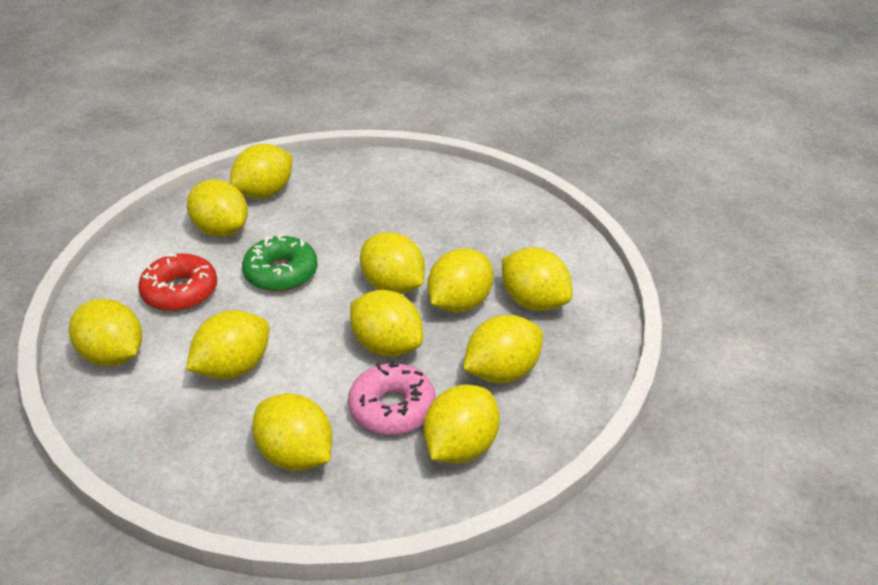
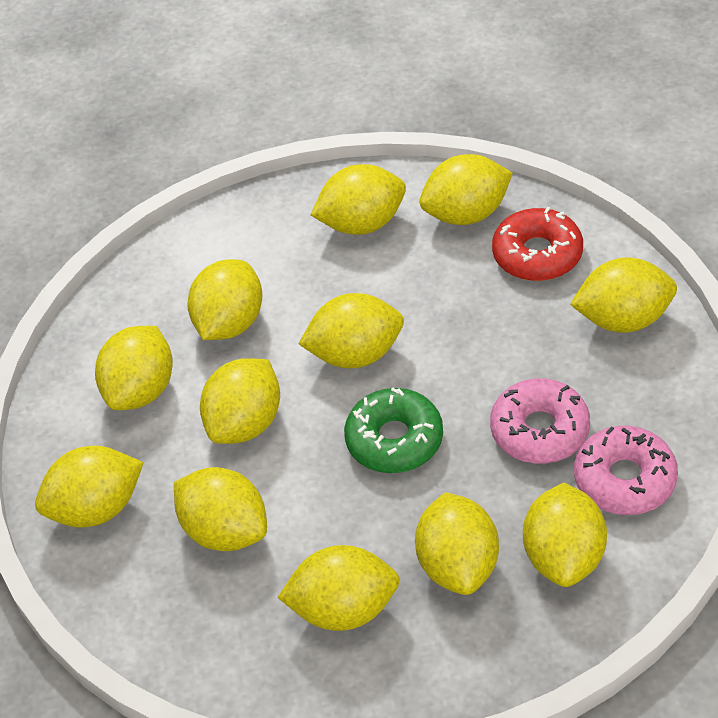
pink donut: 1 -> 2
yellow lemon: 11 -> 12

